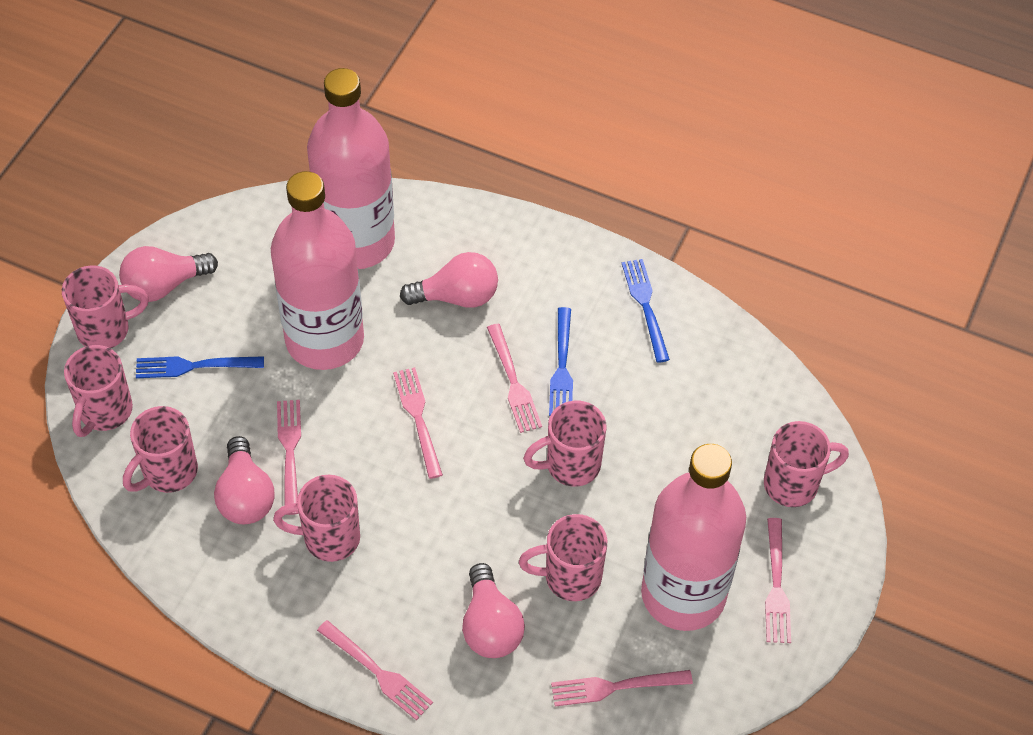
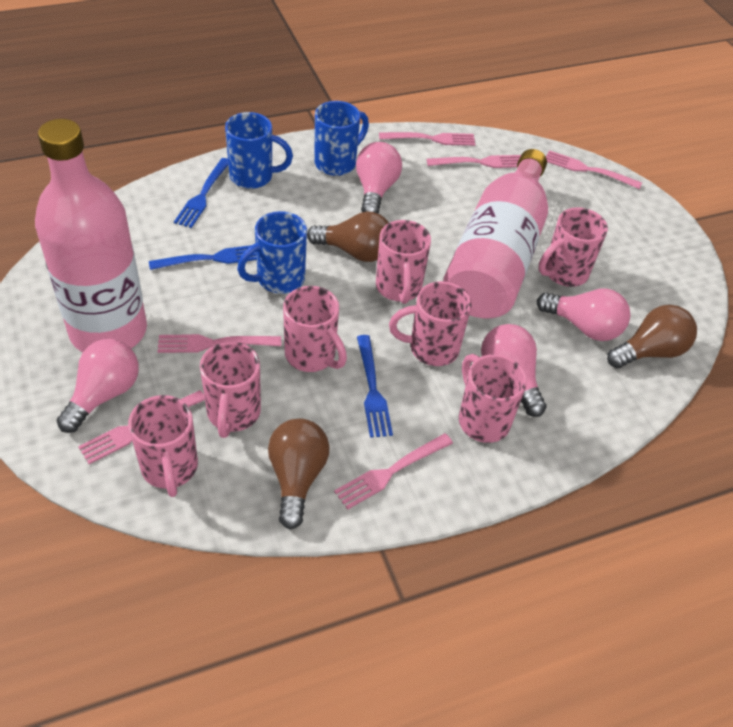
blue mug: 0 -> 3
brown light bulb: 0 -> 3
pink bottle: 3 -> 2

